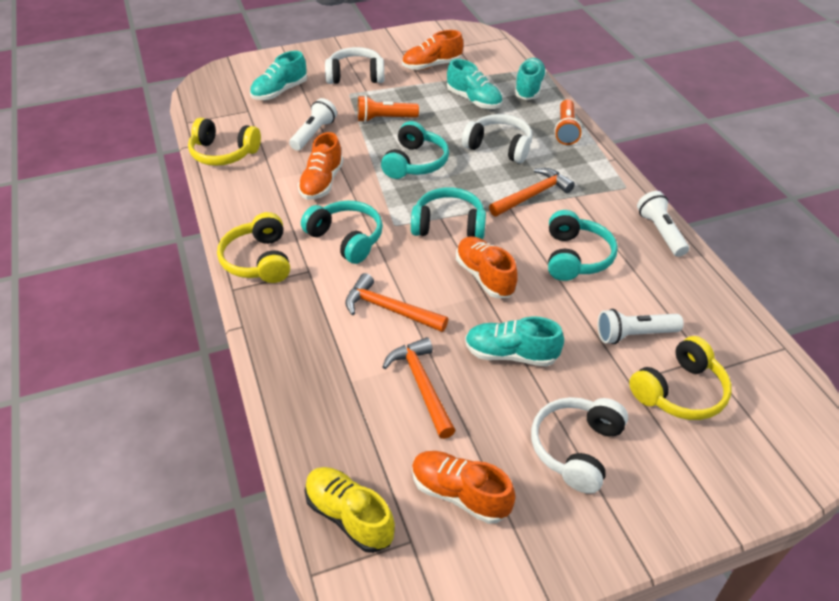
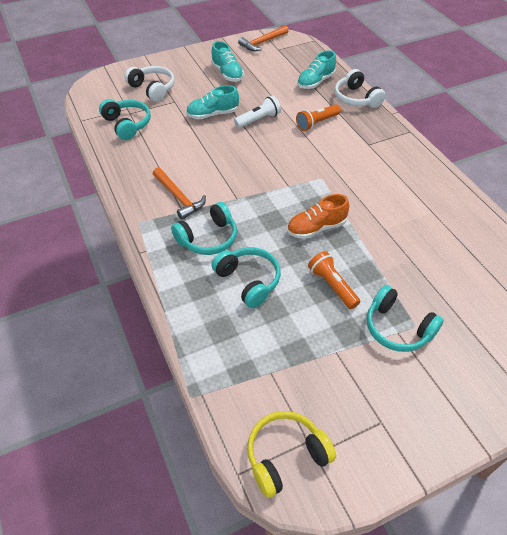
orange hammer: 3 -> 2
orange shoe: 4 -> 1
turquoise shoe: 4 -> 3
white flashlight: 3 -> 1
white headphones: 3 -> 2
yellow headphones: 3 -> 1
yellow shoe: 1 -> 0

